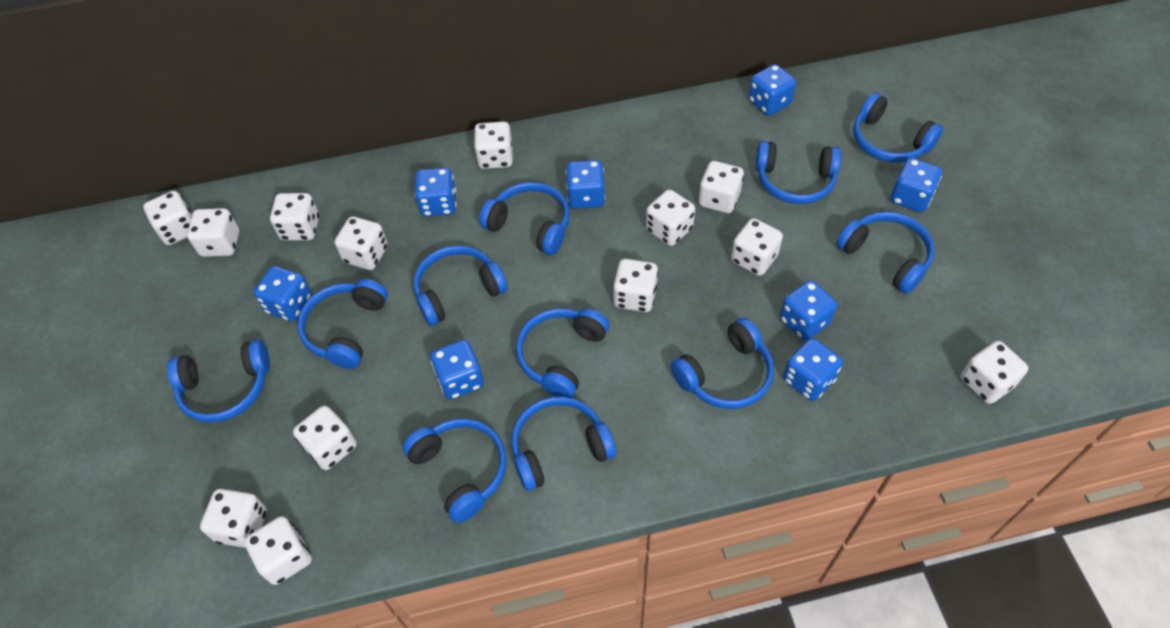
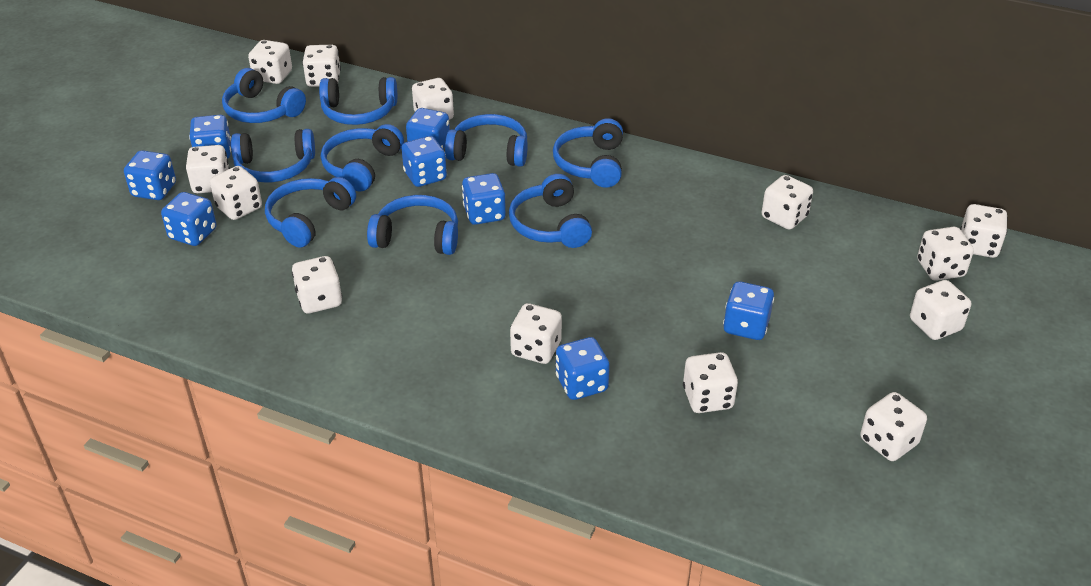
blue headphones: 11 -> 9

